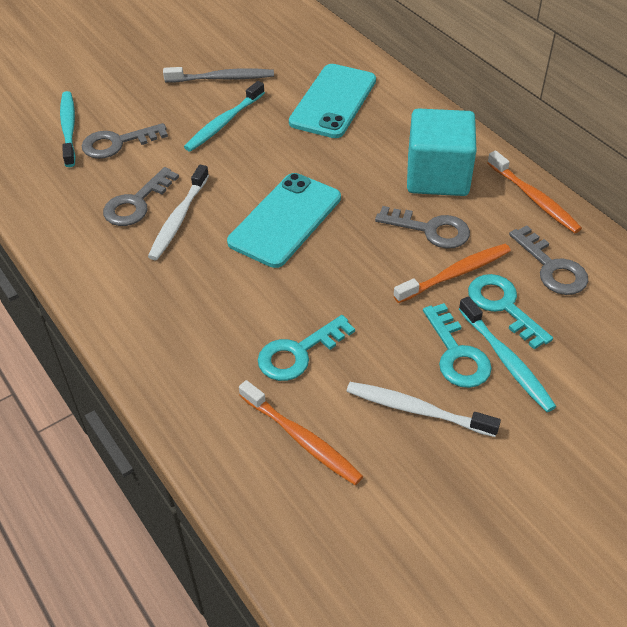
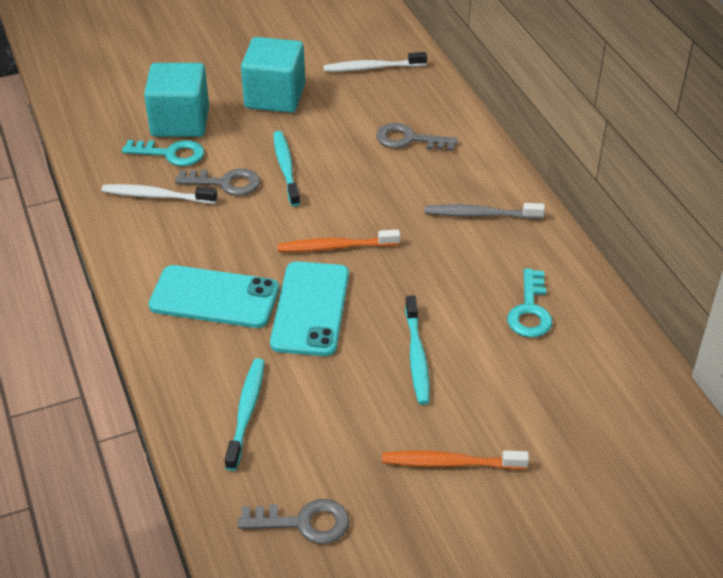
grey key: 4 -> 3
orange toothbrush: 3 -> 2
turquoise cube: 1 -> 2
turquoise key: 3 -> 2

